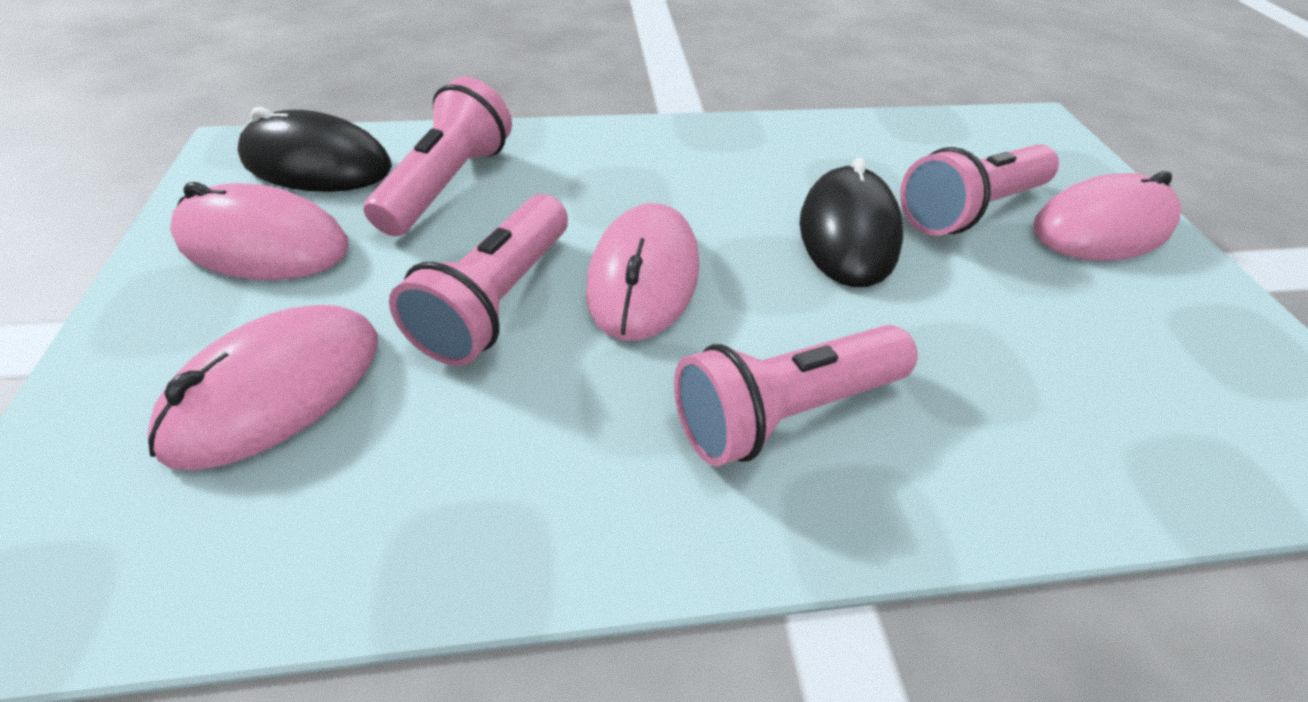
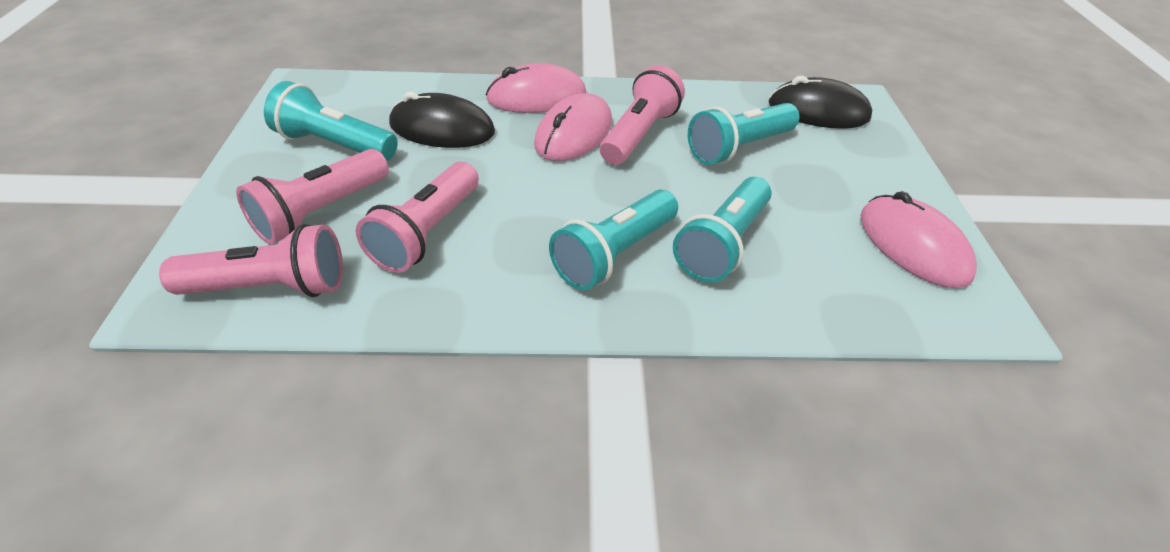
pink mouse: 4 -> 3
turquoise flashlight: 0 -> 4

